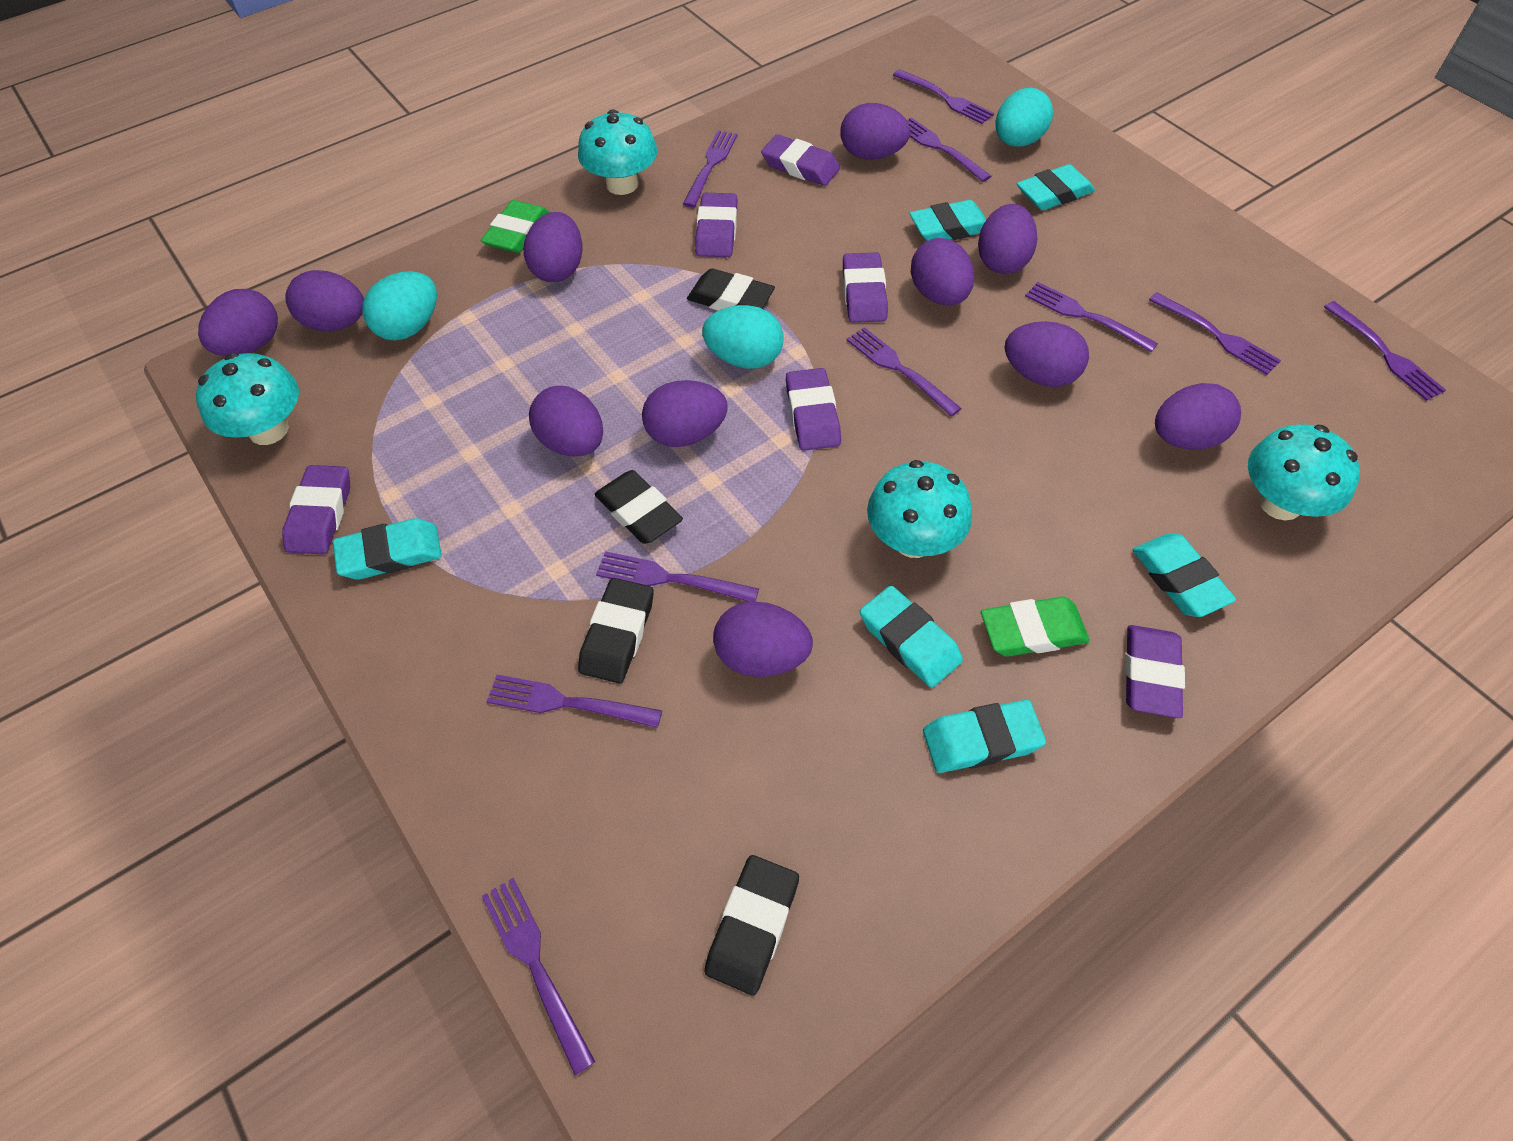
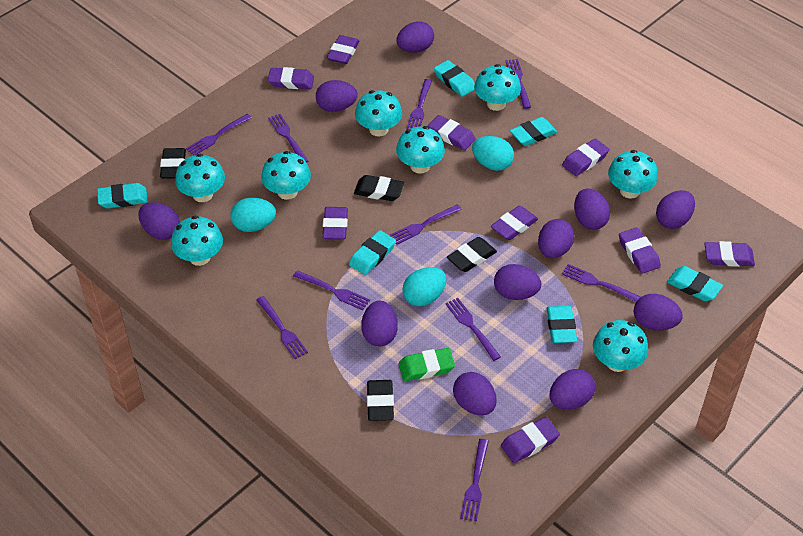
green eraser: 2 -> 1
purple eraser: 6 -> 9
turquoise mushroom: 4 -> 8

